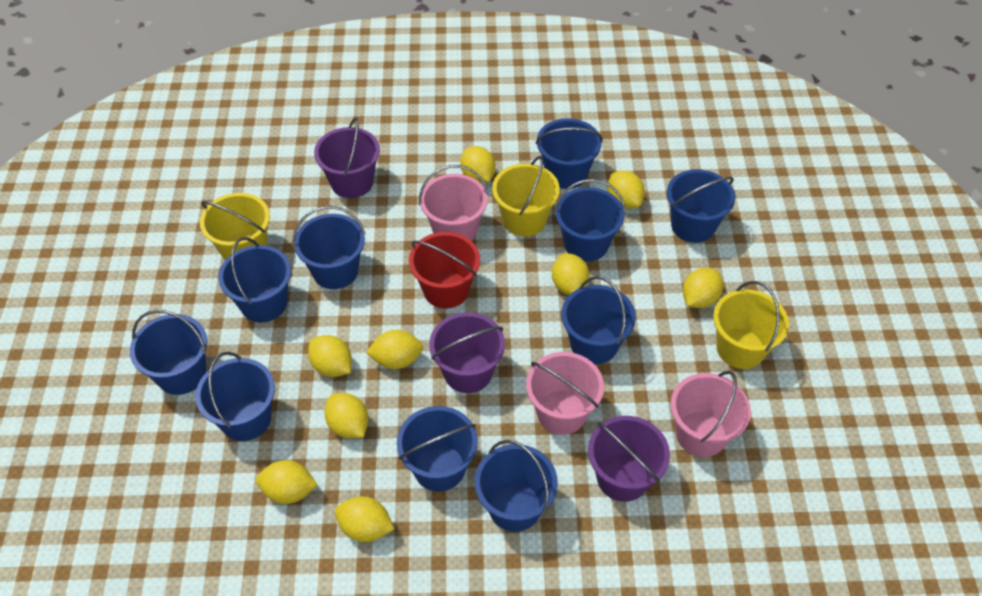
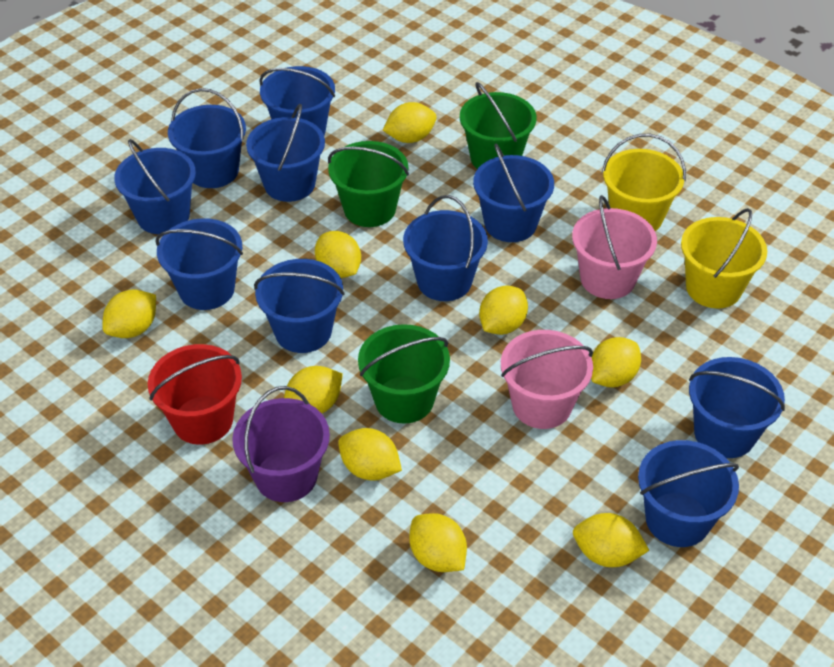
green bucket: 0 -> 3
pink bucket: 3 -> 2
purple bucket: 3 -> 1
yellow bucket: 3 -> 2

